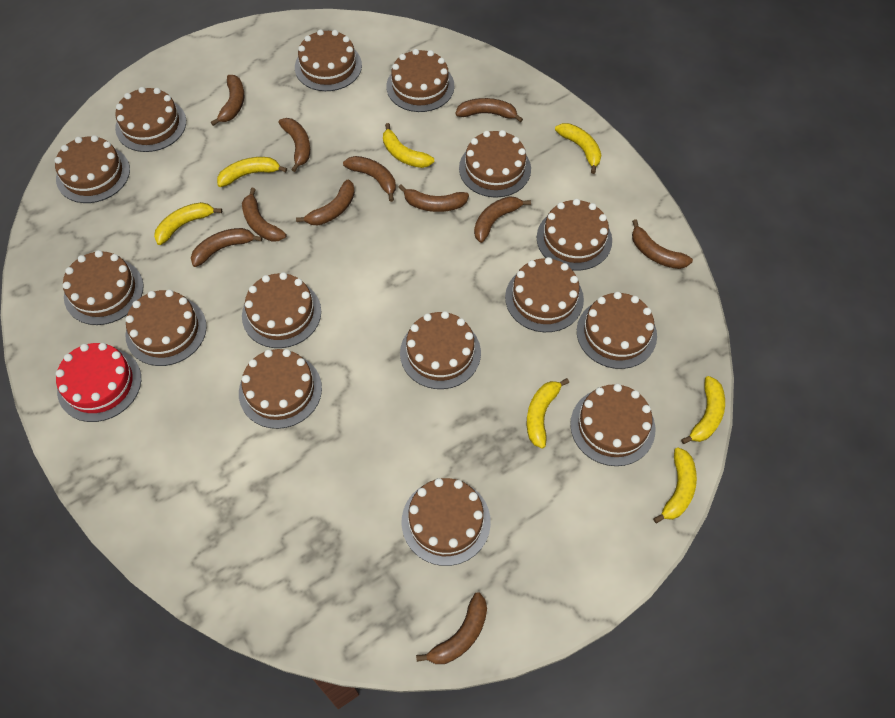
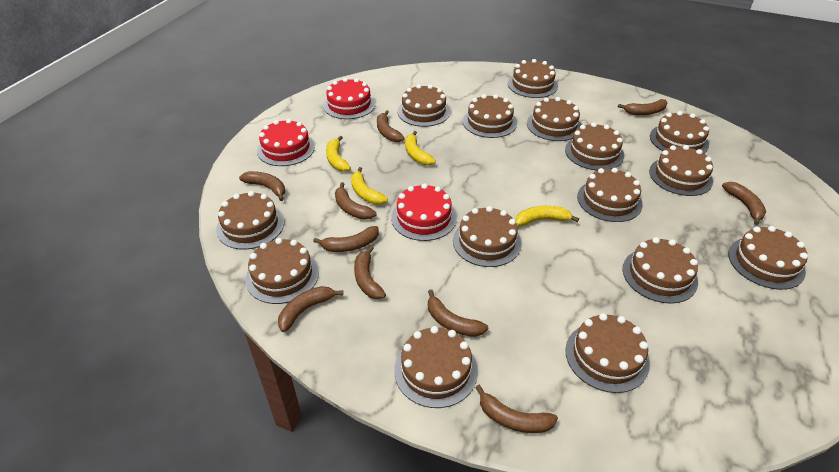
brown banana: 11 -> 10
red cake: 1 -> 3
yellow banana: 7 -> 4

